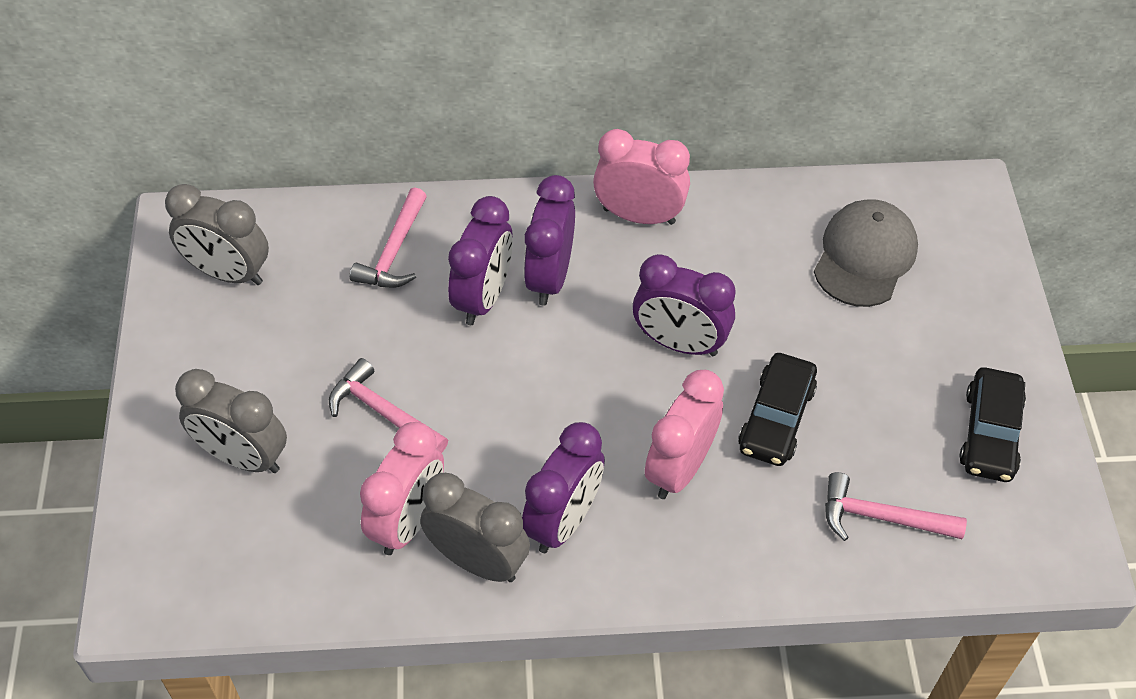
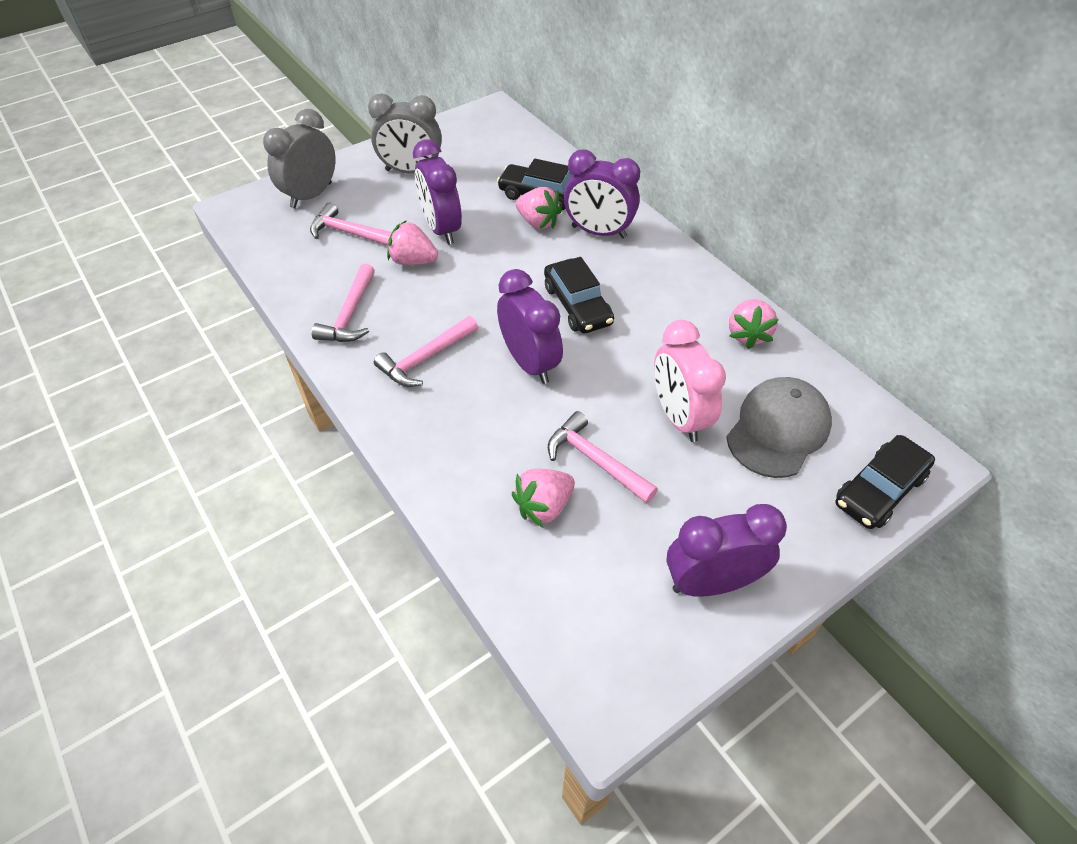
black car: 2 -> 3
grey clock: 3 -> 2
pink clock: 3 -> 1
pink hammer: 3 -> 4
pink strawberry: 0 -> 4

